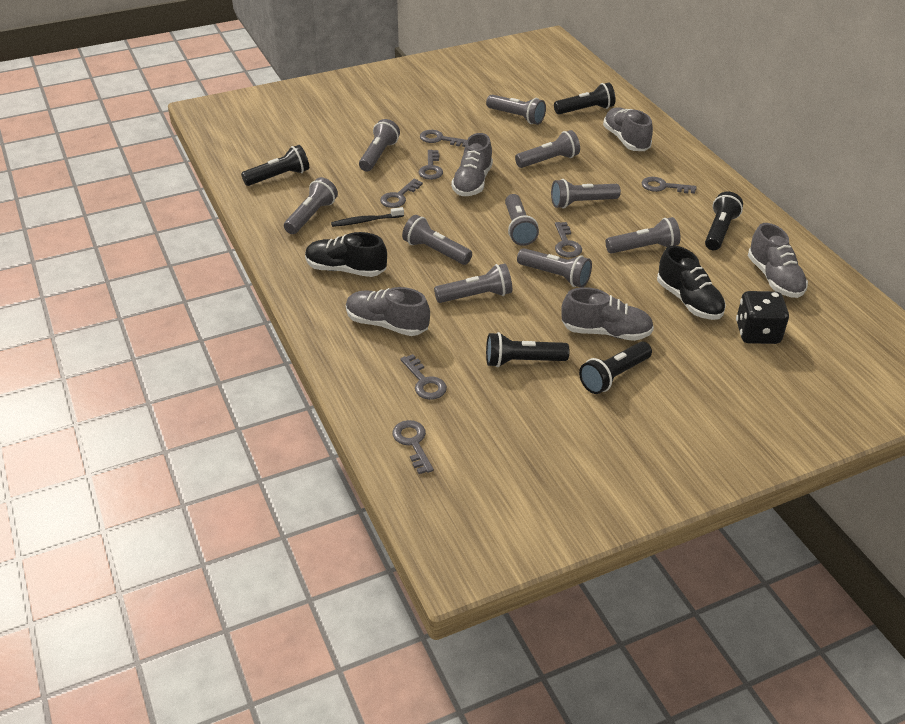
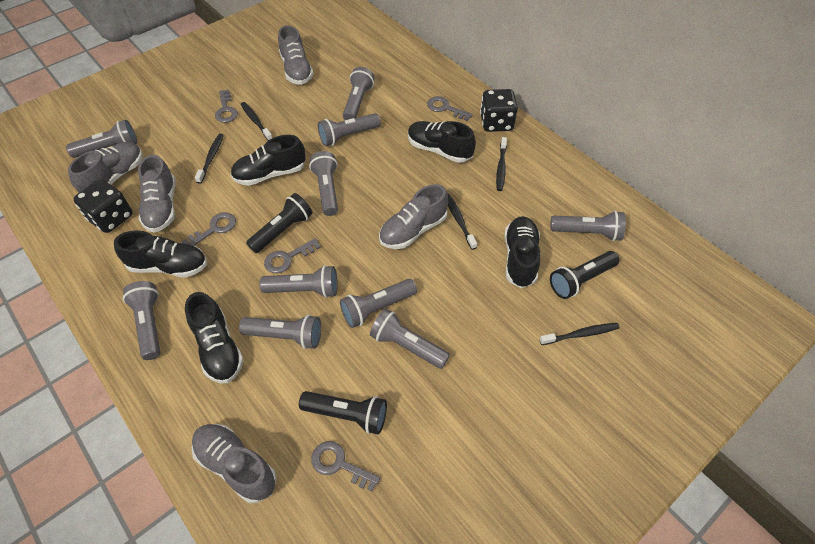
black dice: 1 -> 2
black flashlight: 5 -> 3
black shoe: 2 -> 5
black toothbrush: 1 -> 5
grey key: 7 -> 5

